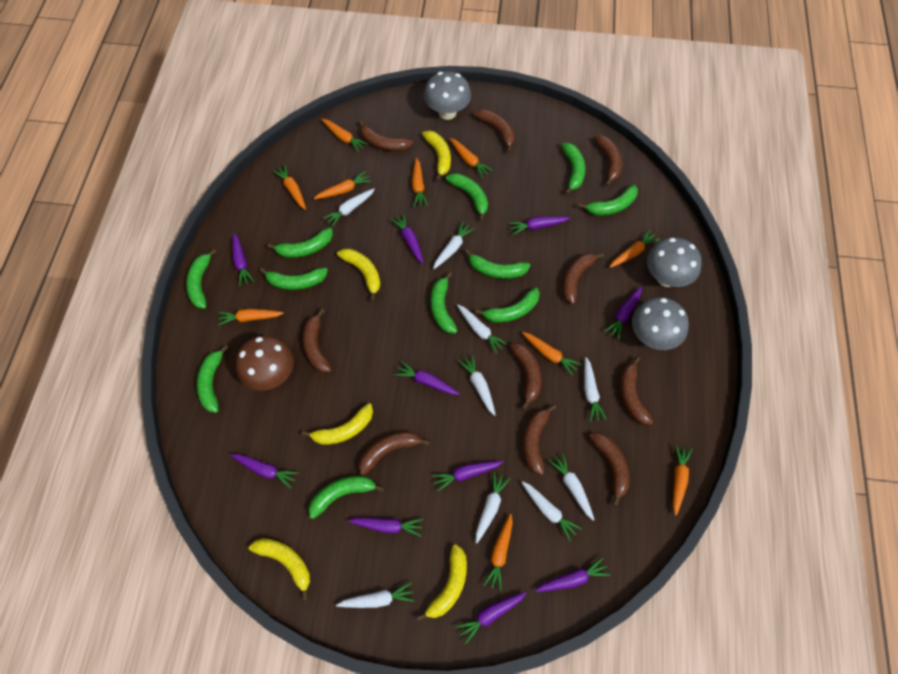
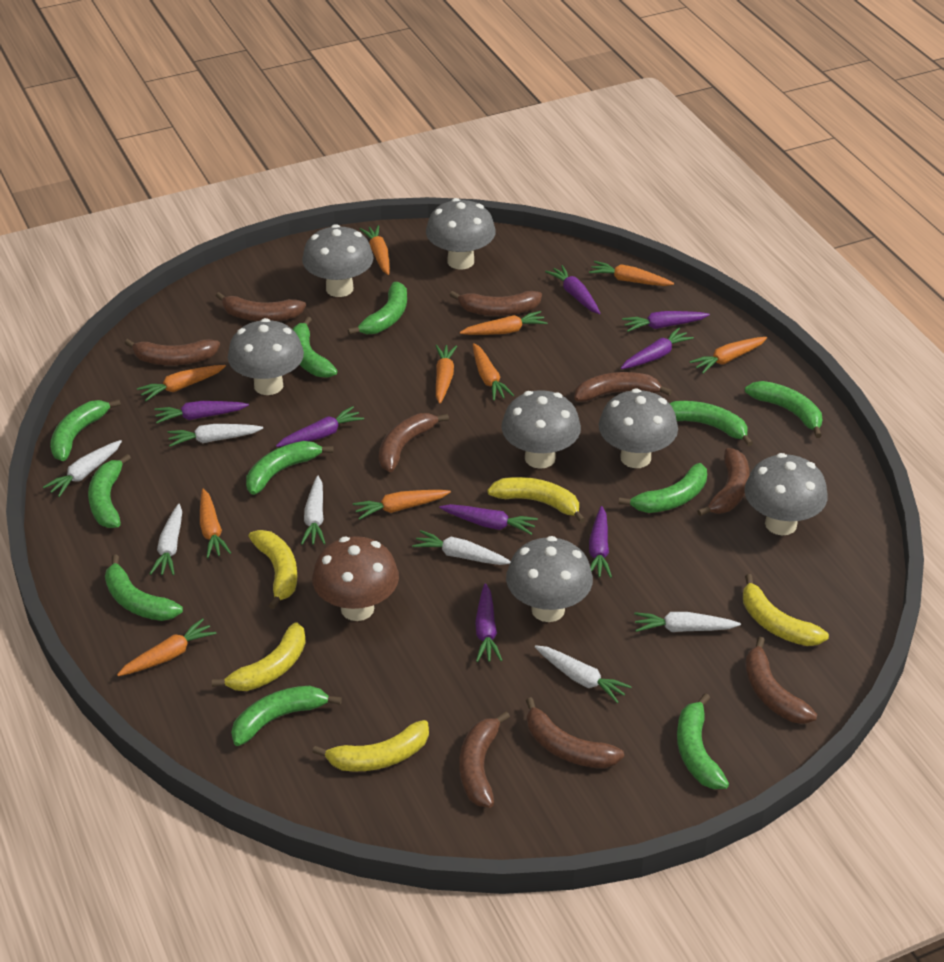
brown banana: 10 -> 9
grey mushroom: 3 -> 7
purple carrot: 10 -> 8
white carrot: 9 -> 7

